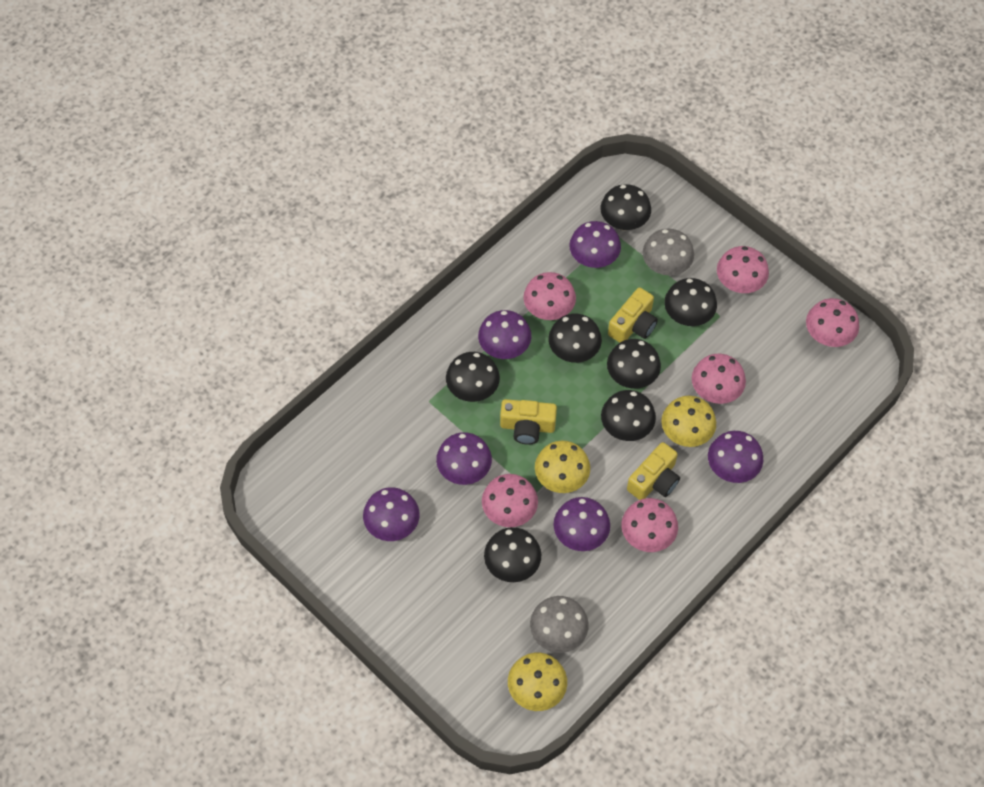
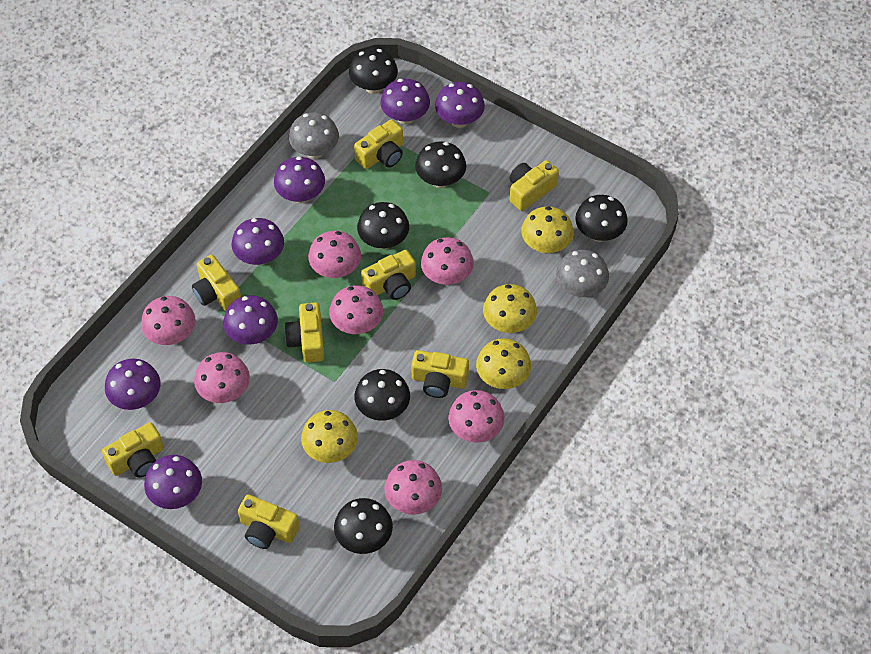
black mushroom: 7 -> 6
pink mushroom: 6 -> 7
purple mushroom: 6 -> 7
yellow camera: 3 -> 8
yellow mushroom: 3 -> 4

